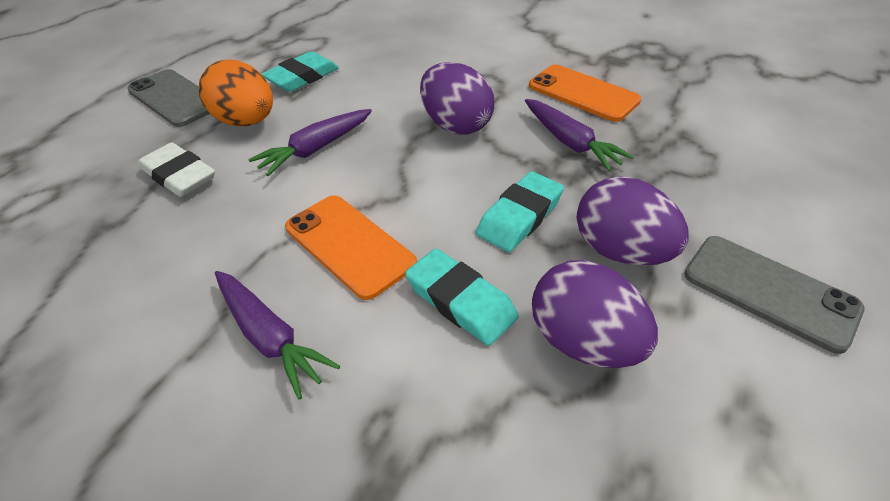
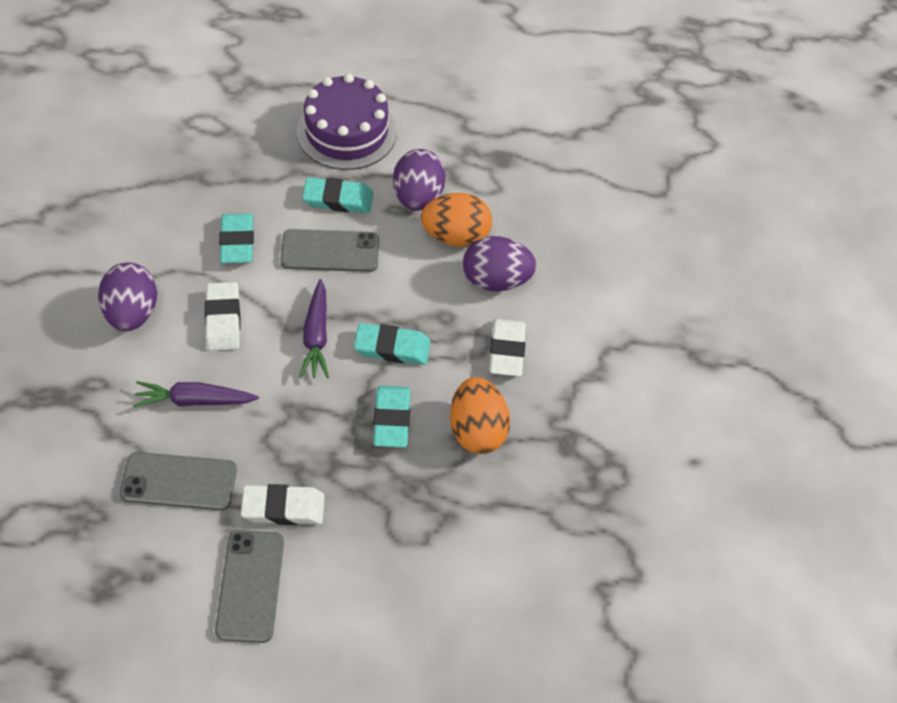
grey phone: 2 -> 3
orange egg: 1 -> 2
orange phone: 2 -> 0
purple cake: 0 -> 1
purple carrot: 3 -> 2
turquoise eraser: 3 -> 4
white eraser: 1 -> 3

